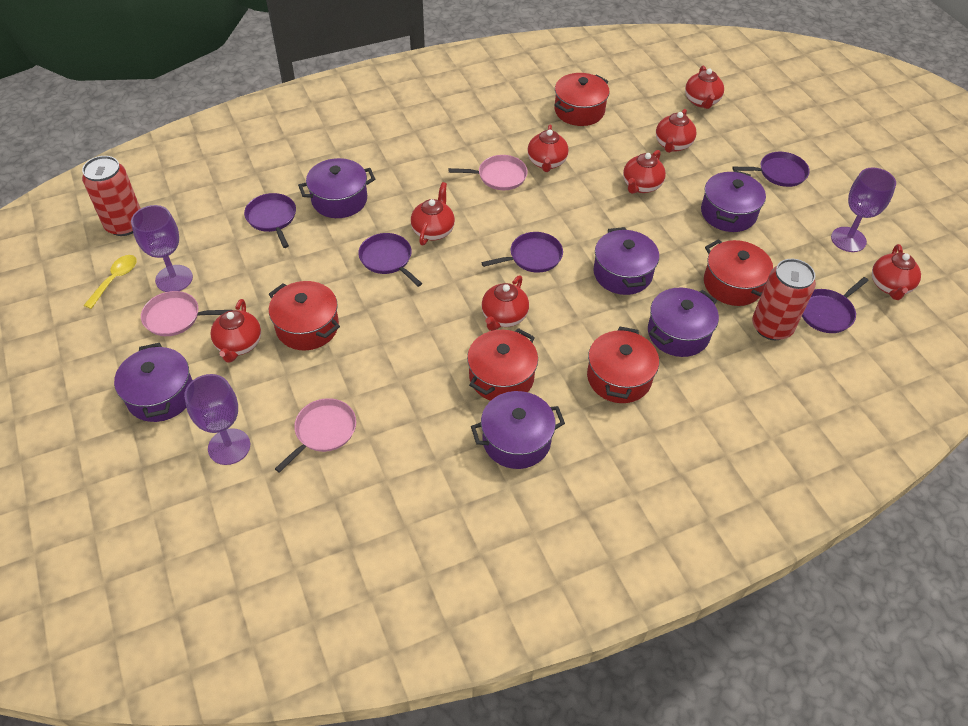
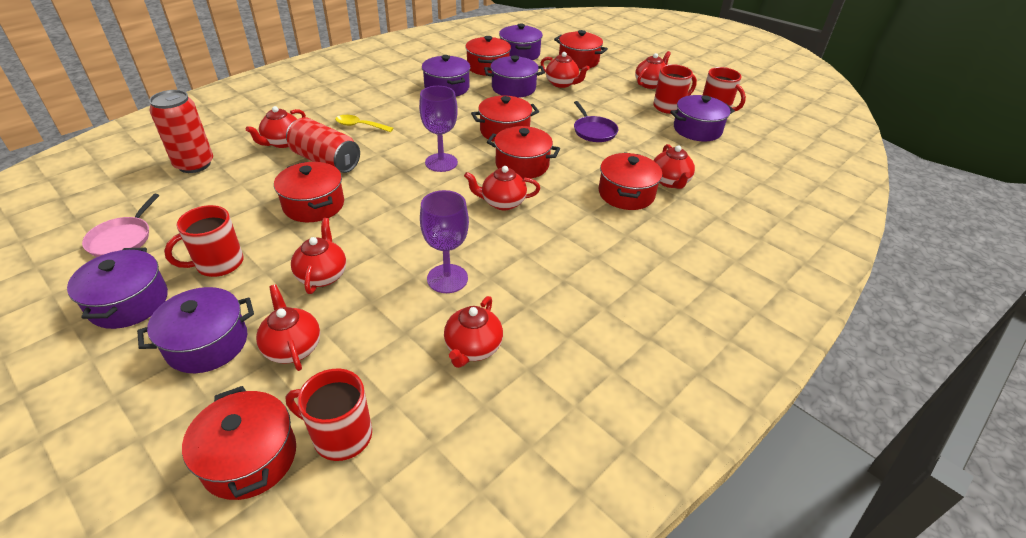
pink pan: 3 -> 1
purple goblet: 3 -> 2
purple pan: 5 -> 1
red mug: 0 -> 4
red pot: 5 -> 7

